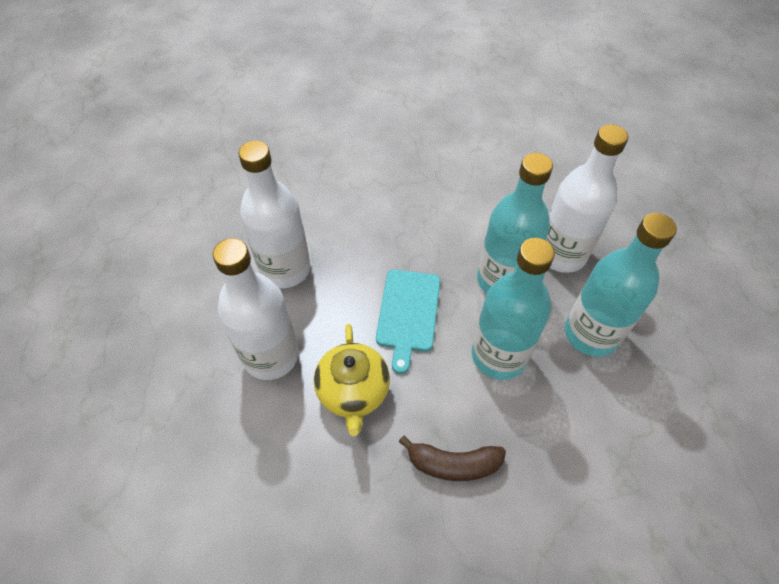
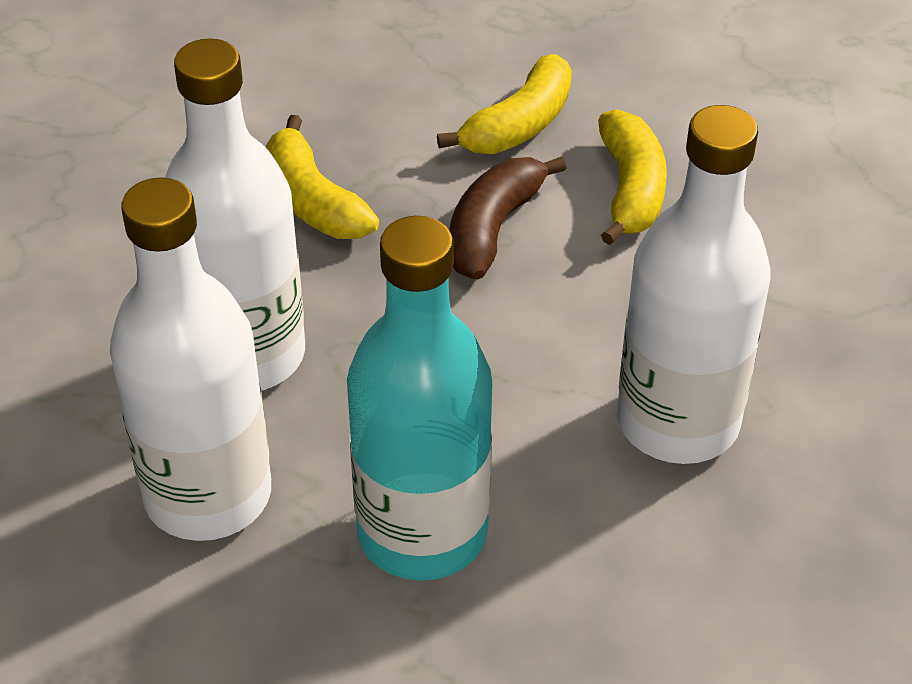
turquoise bottle: 3 -> 1
turquoise cutting board: 1 -> 0
yellow banana: 0 -> 3
yellow teapot: 1 -> 0

